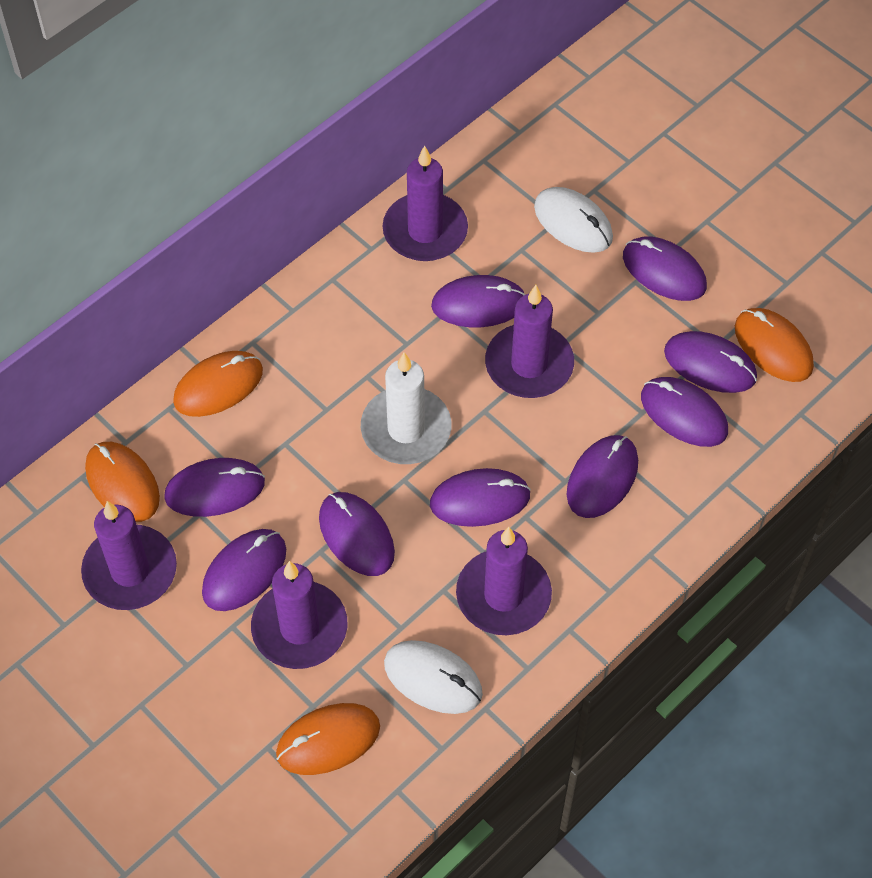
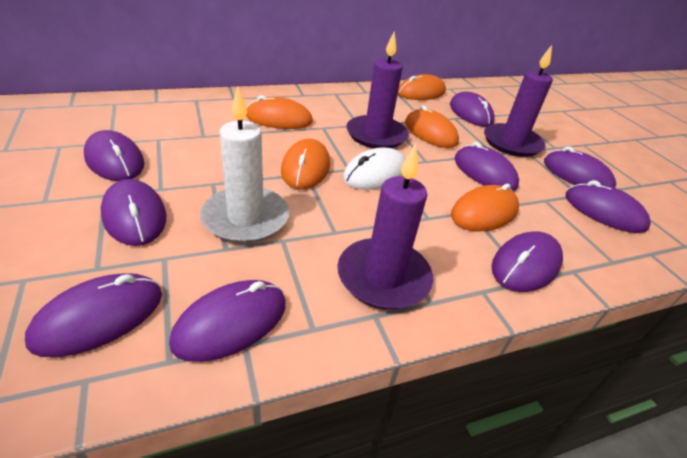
orange mouse: 4 -> 5
purple candle: 5 -> 3
white mouse: 2 -> 1

